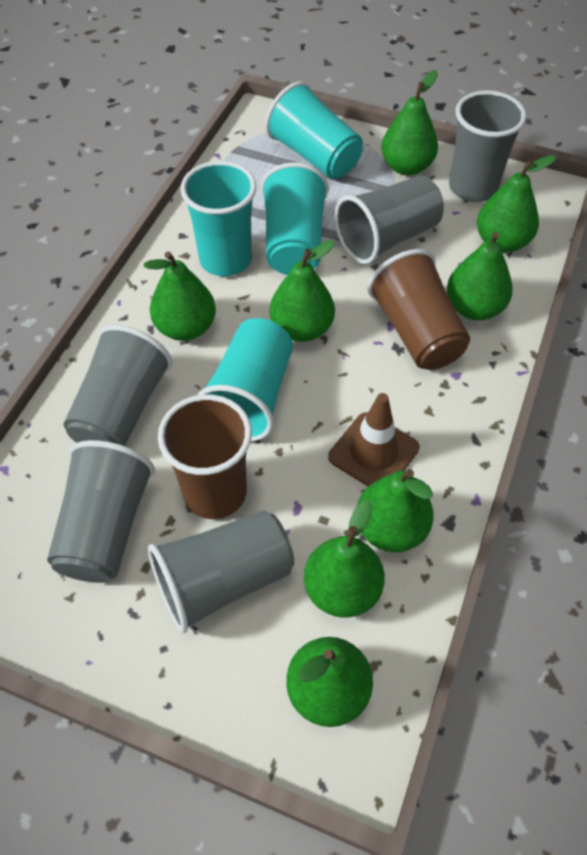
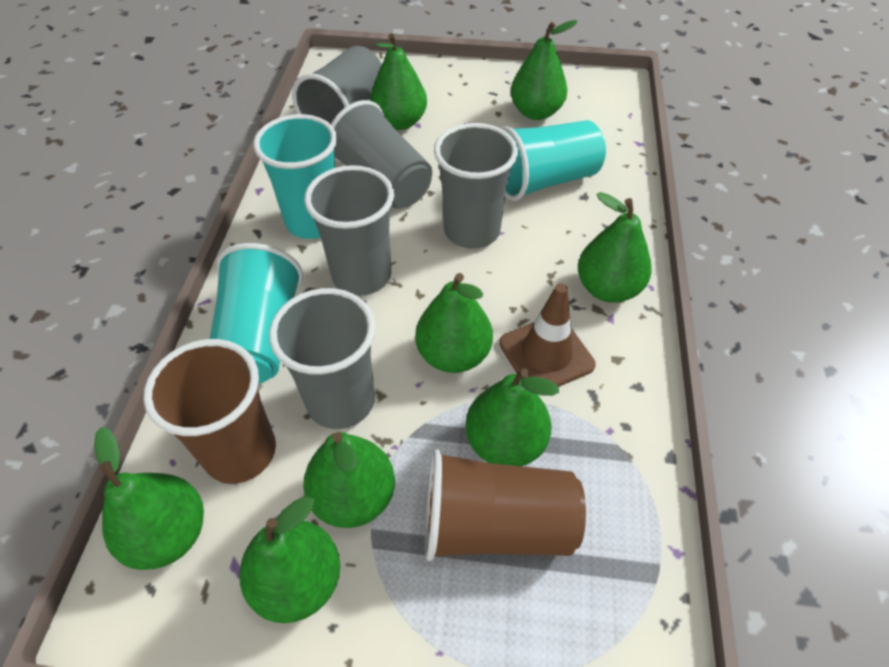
turquoise cup: 4 -> 3

